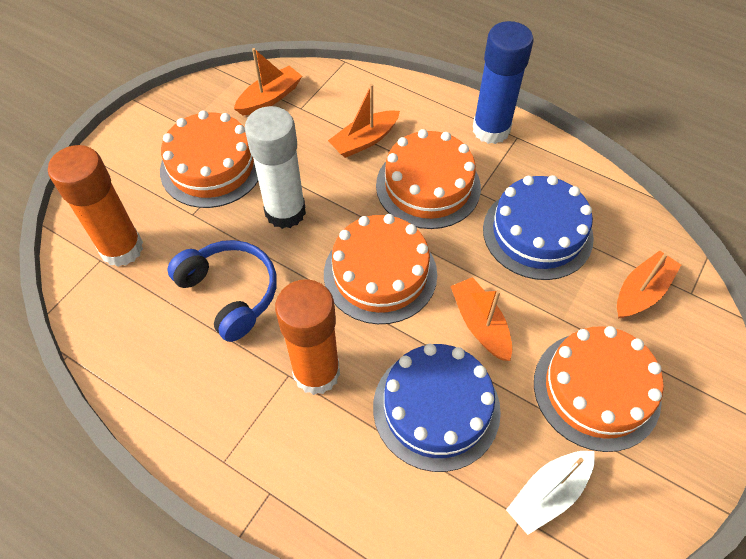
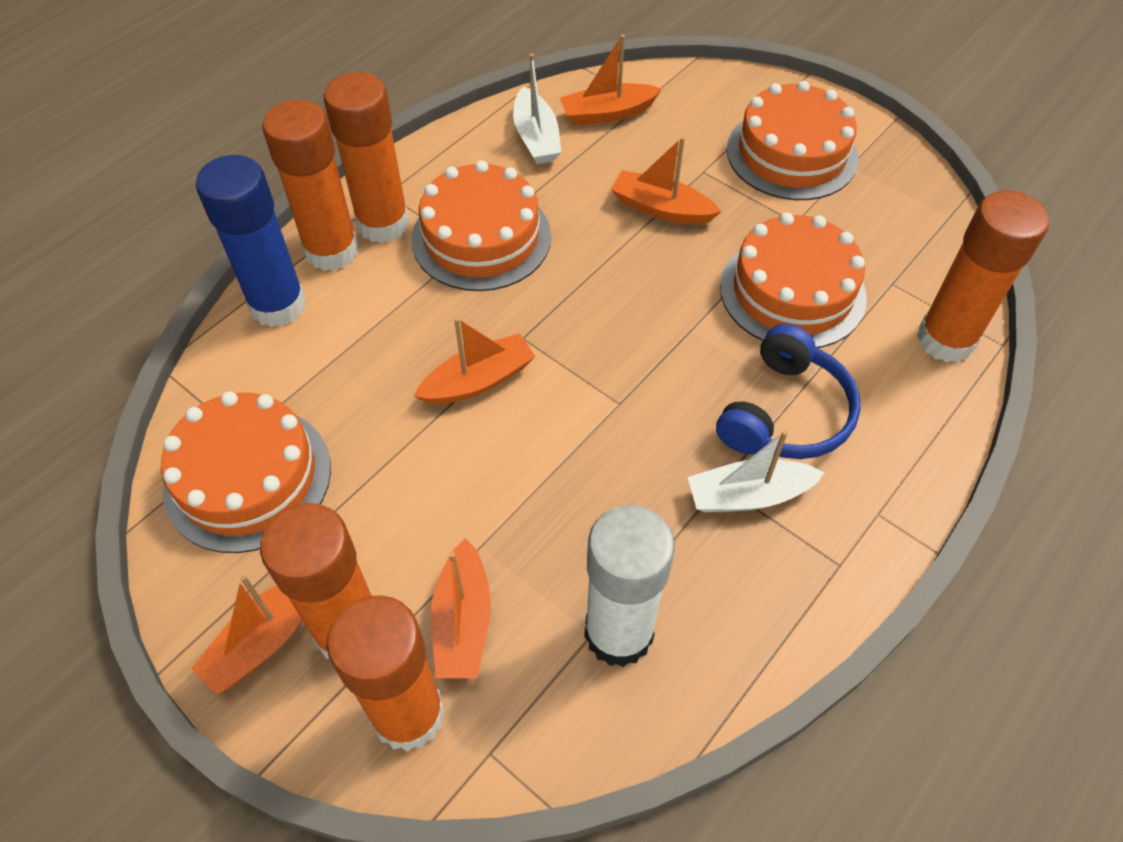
blue cake: 2 -> 0
orange boat: 4 -> 5
orange glue stick: 2 -> 5
white boat: 1 -> 2

